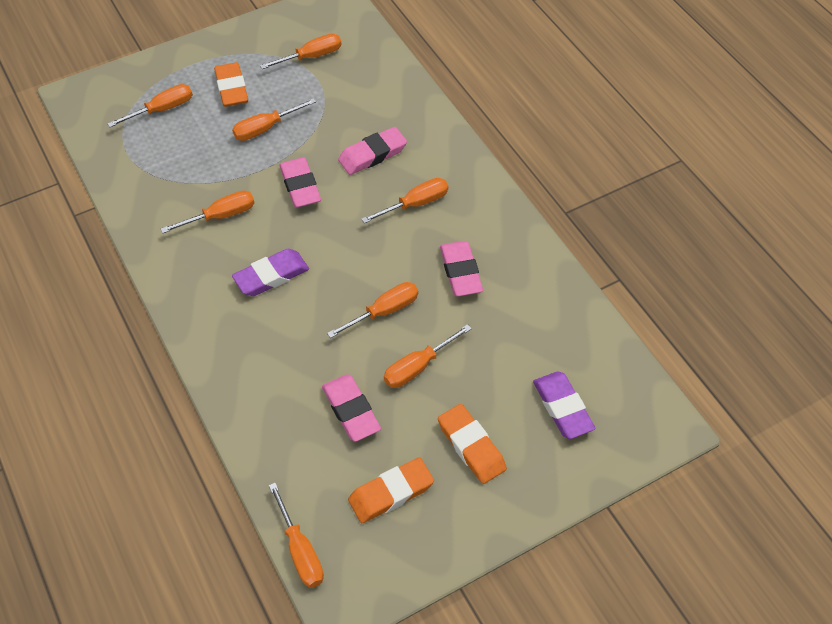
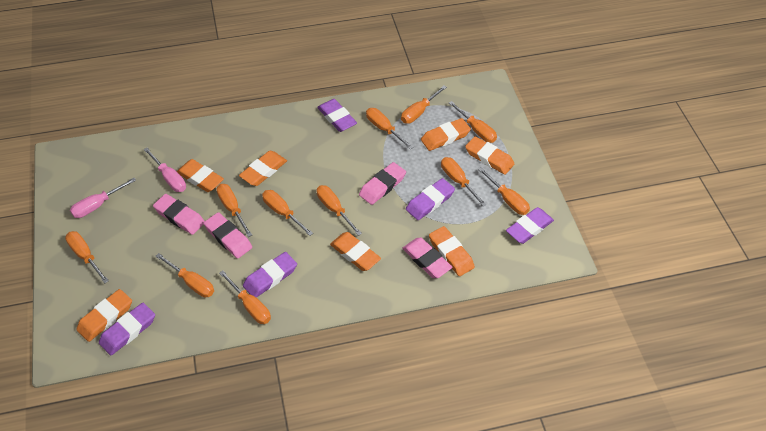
orange eraser: 3 -> 7
orange screwdriver: 8 -> 11
pink screwdriver: 0 -> 2
purple eraser: 2 -> 5

